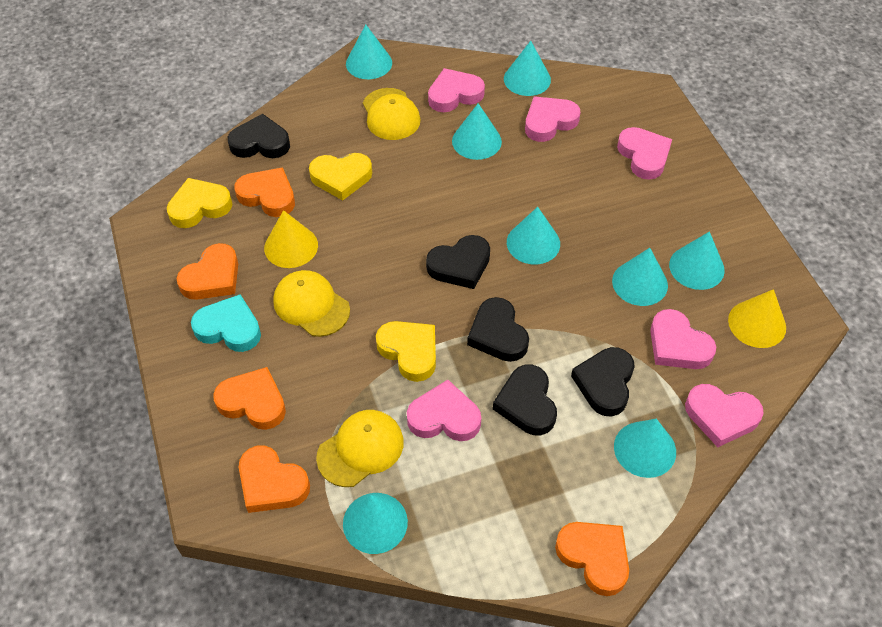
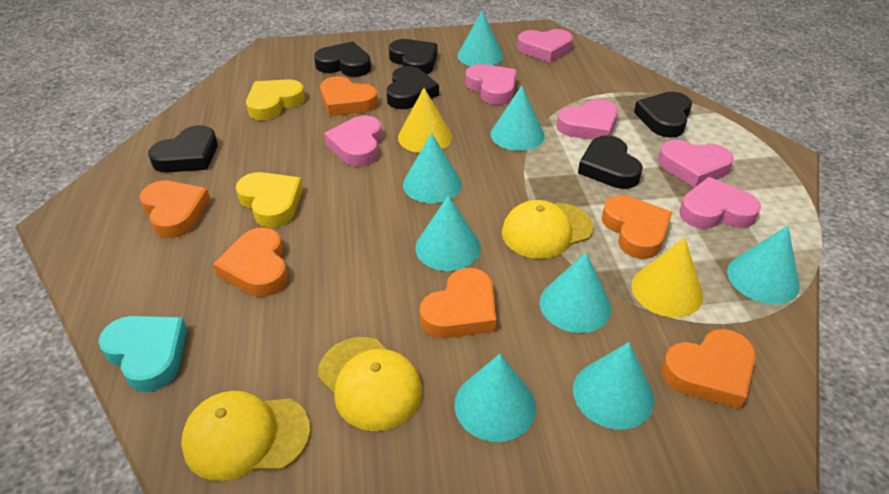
black heart: 5 -> 6
orange heart: 5 -> 6
yellow heart: 3 -> 2

